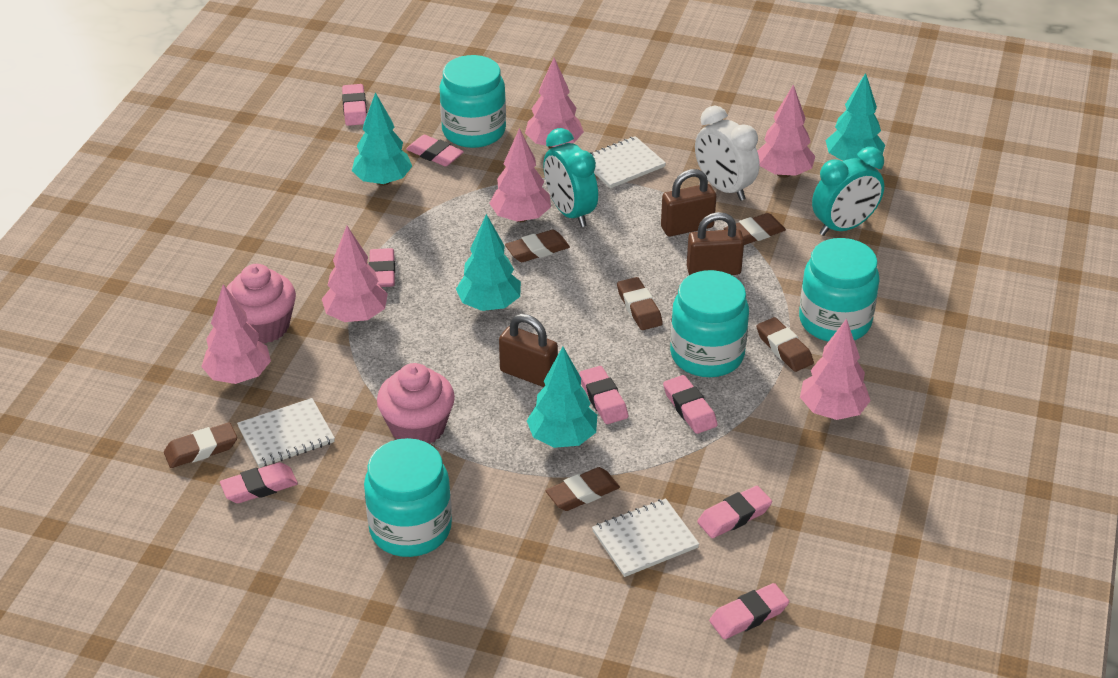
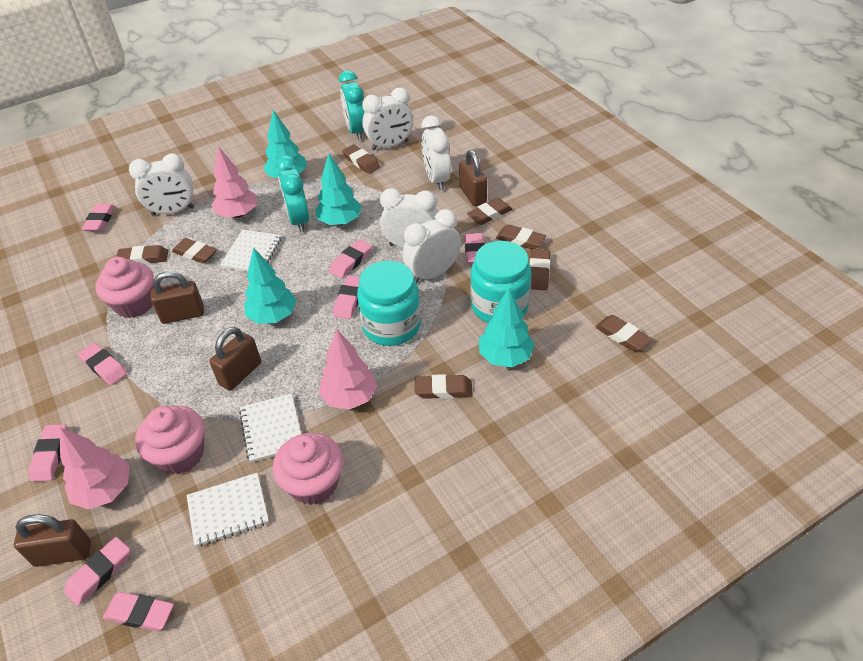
brown eraser: 6 -> 8
brown padlock: 3 -> 4
pink cupcake: 2 -> 3
pink tree: 6 -> 3
turquoise jar: 4 -> 2
white clock: 1 -> 5

